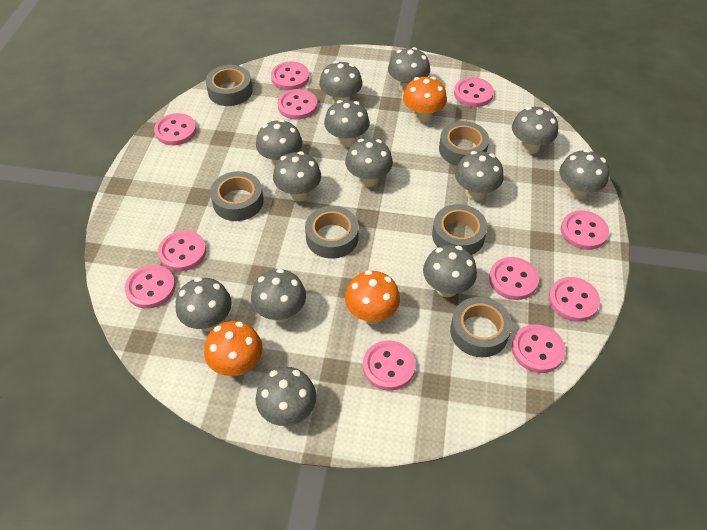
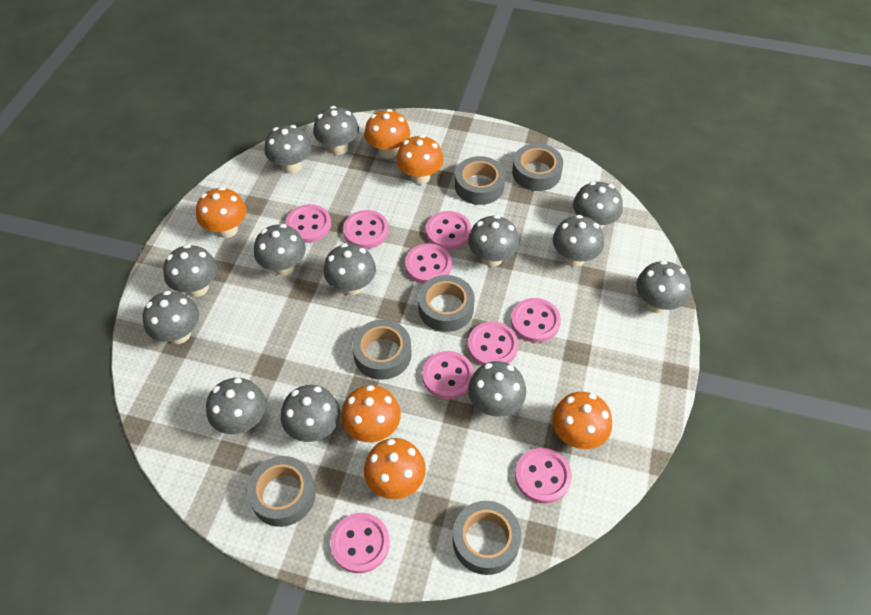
orange mushroom: 3 -> 6
pink button: 11 -> 9

